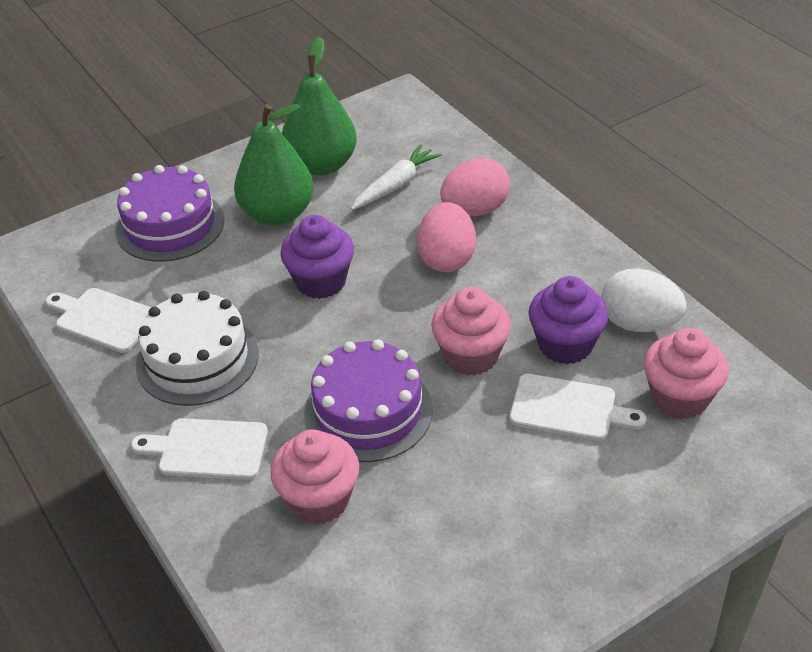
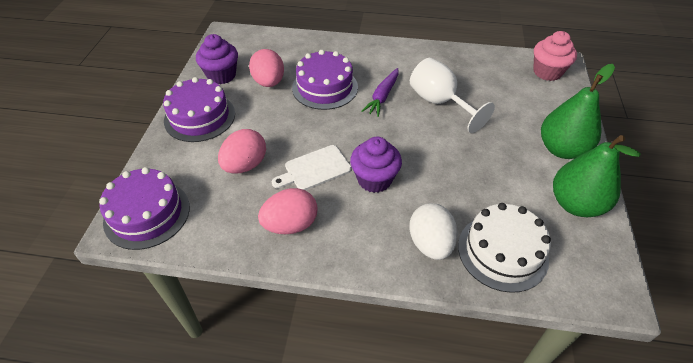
pink cupcake: 3 -> 1
pink egg: 2 -> 3
purple cake: 2 -> 3
purple carrot: 0 -> 1
white carrot: 1 -> 0
white cutting board: 3 -> 1
white goblet: 0 -> 1

